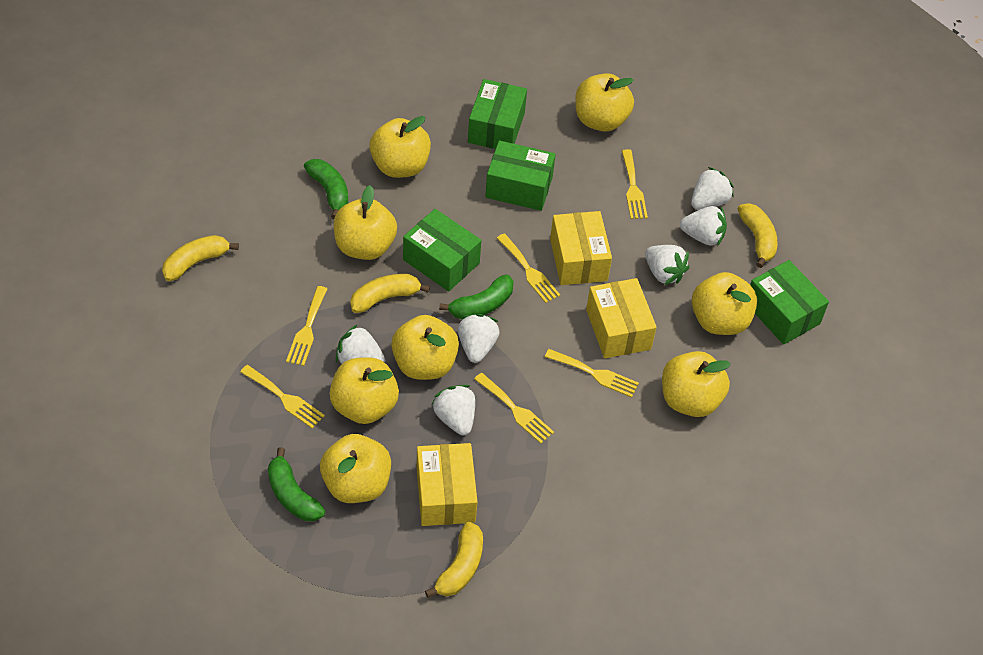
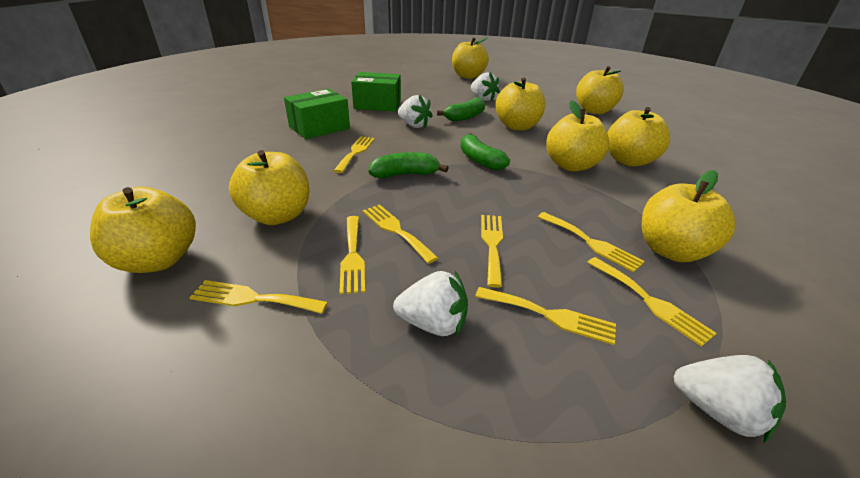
green box: 4 -> 2
white strawberry: 6 -> 4
yellow banana: 4 -> 0
yellow box: 3 -> 0
yellow fork: 6 -> 8

